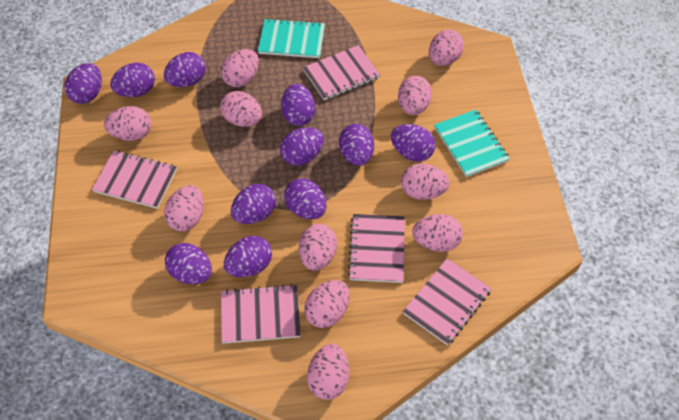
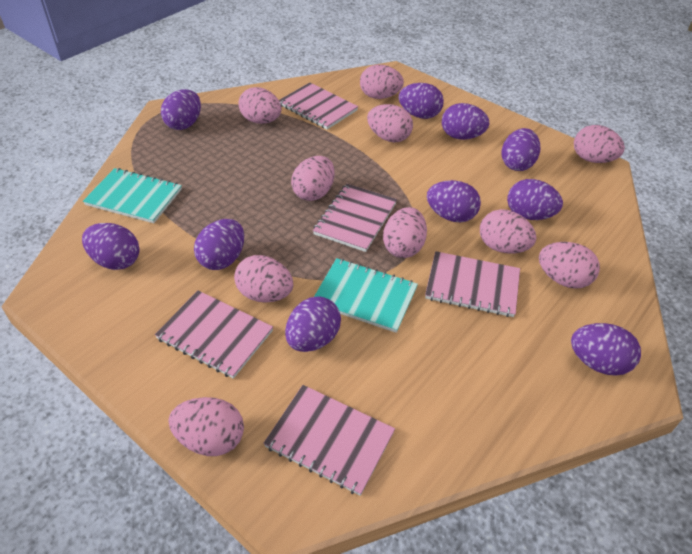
pink egg: 11 -> 10
purple egg: 11 -> 10

